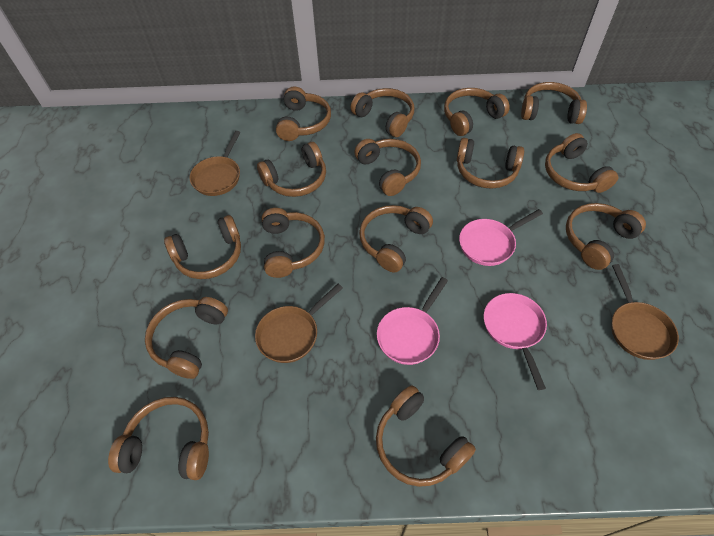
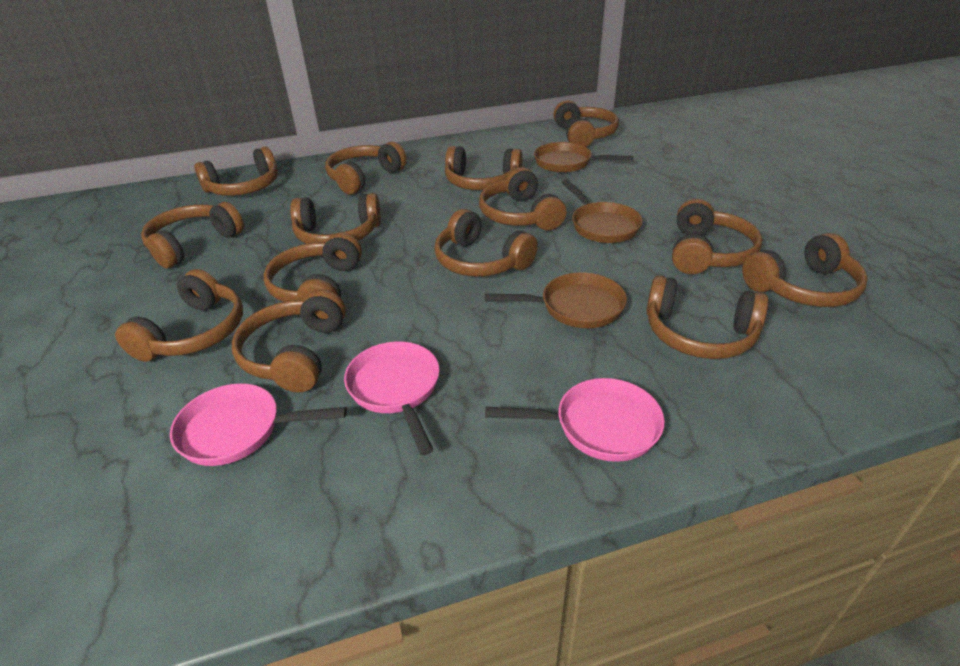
brown headphones: 15 -> 14

